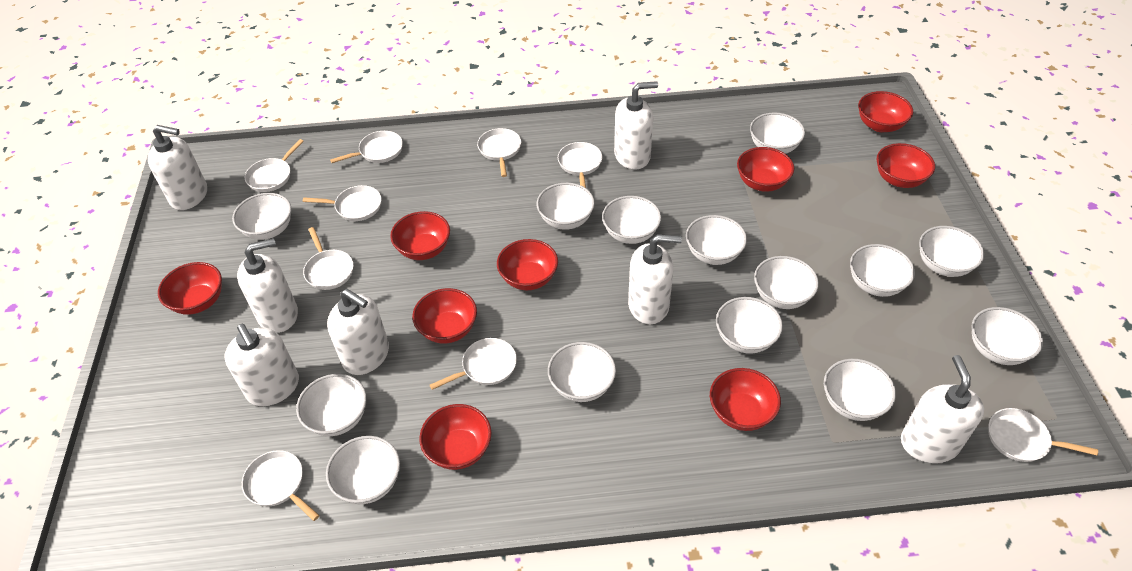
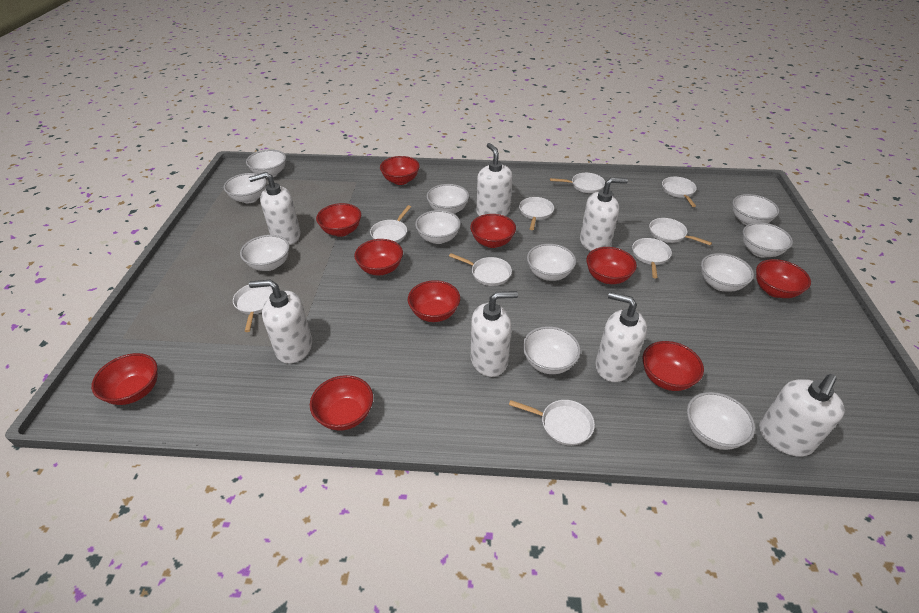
red bowl: 9 -> 10
white bowl: 14 -> 11

